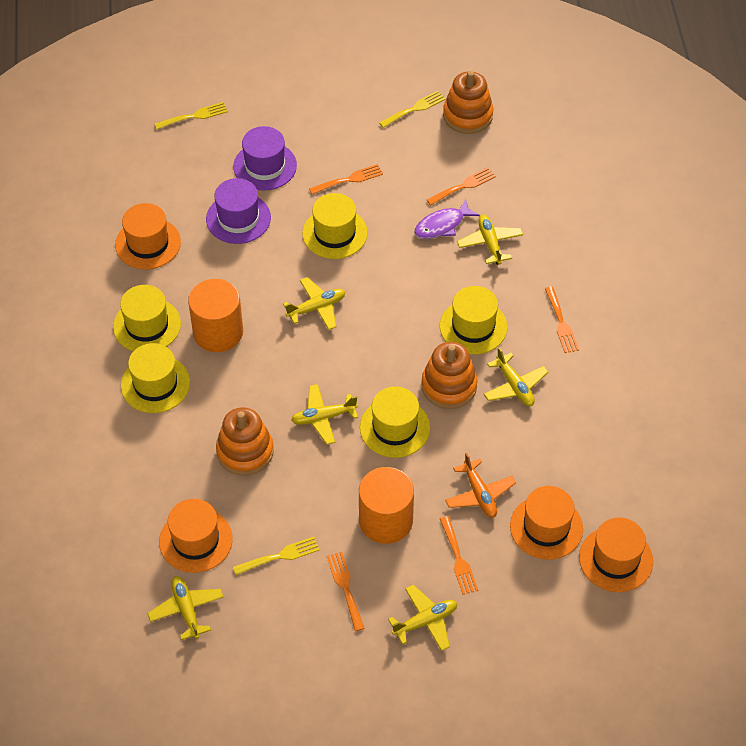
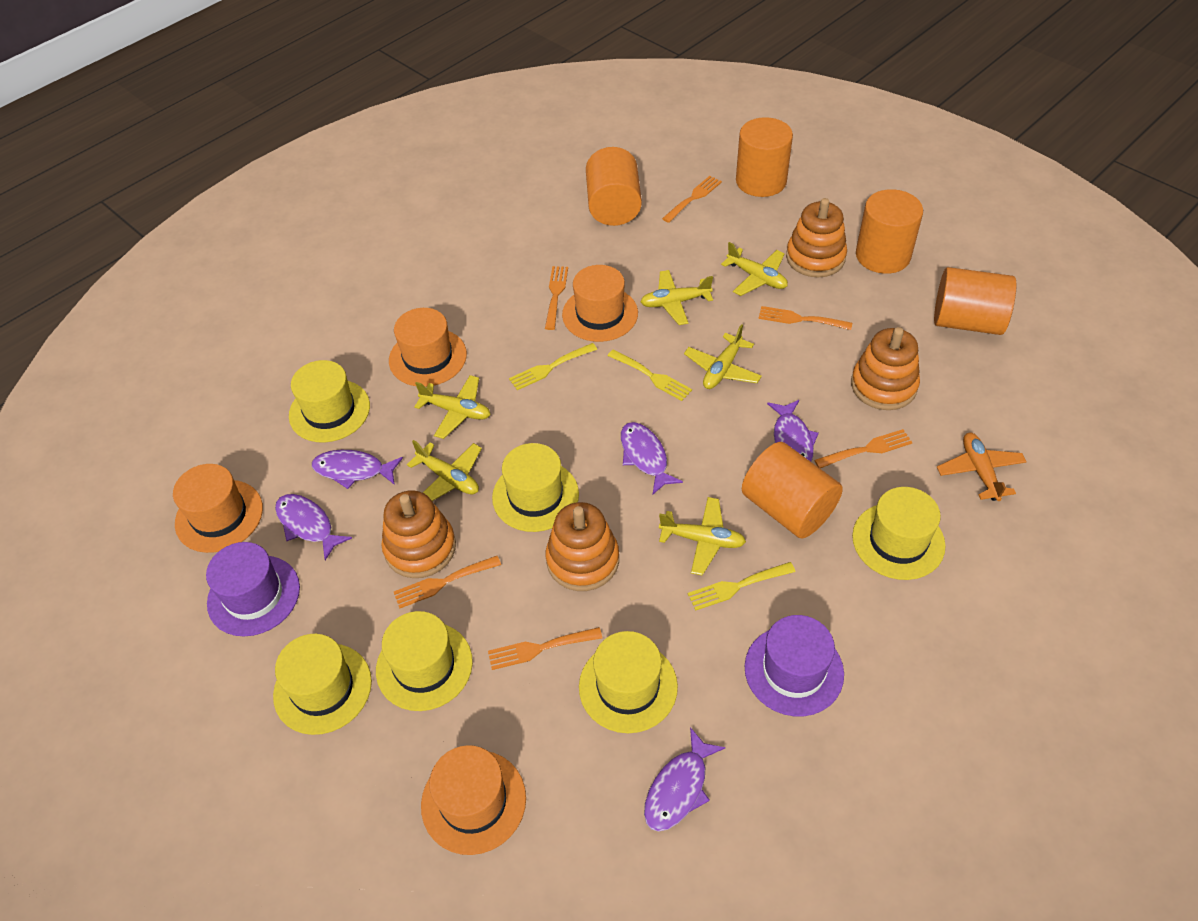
orange cylinder: 2 -> 5
orange fork: 5 -> 6
orange stacking toy: 3 -> 4
purple fish: 1 -> 5
yellow hat: 5 -> 6

